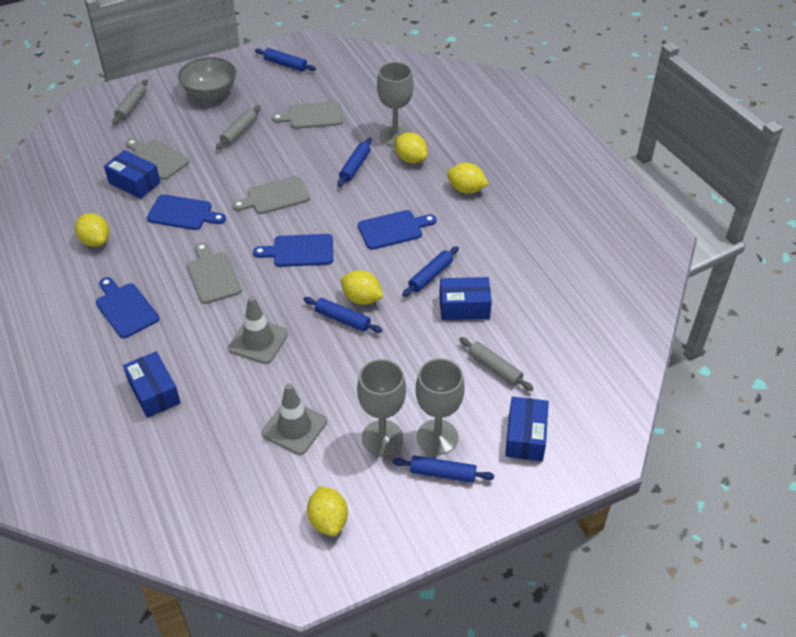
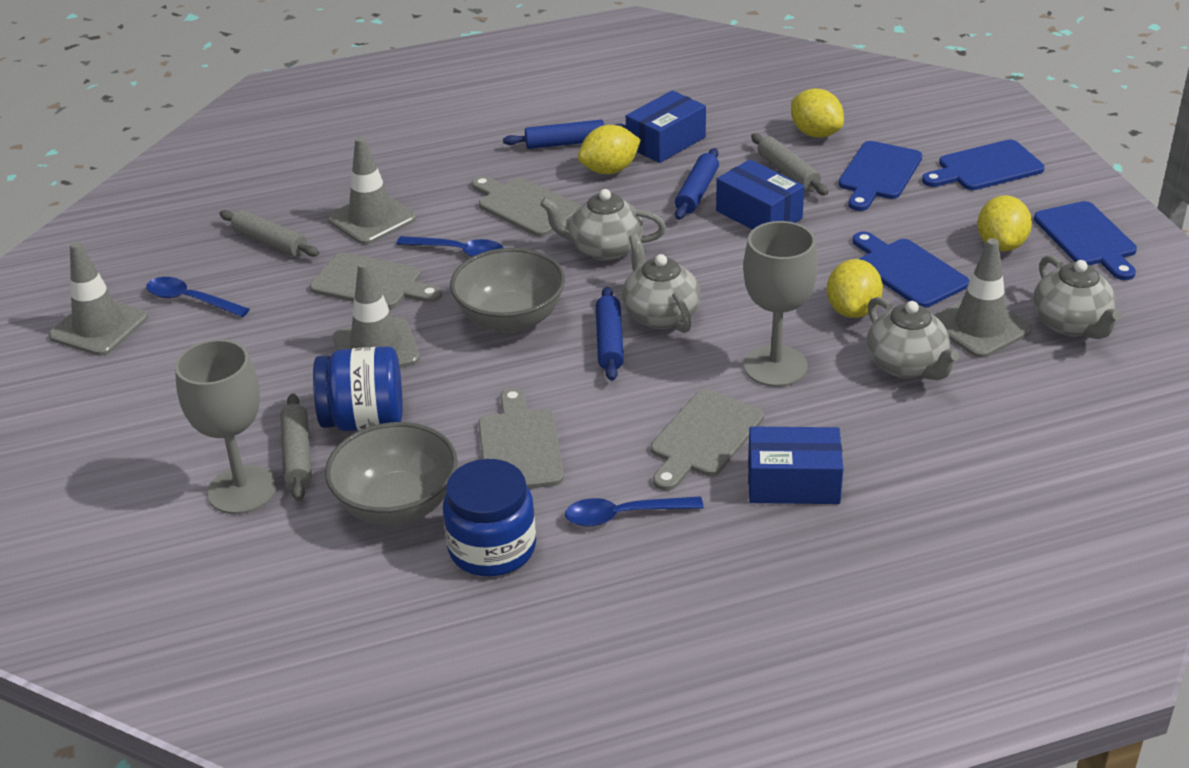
blue box: 4 -> 3
blue jar: 0 -> 2
blue rolling pin: 5 -> 3
blue spoon: 0 -> 3
grey bowl: 1 -> 2
grey goblet: 3 -> 2
grey teapot: 0 -> 4
grey traffic cone: 2 -> 4
yellow lemon: 5 -> 4

